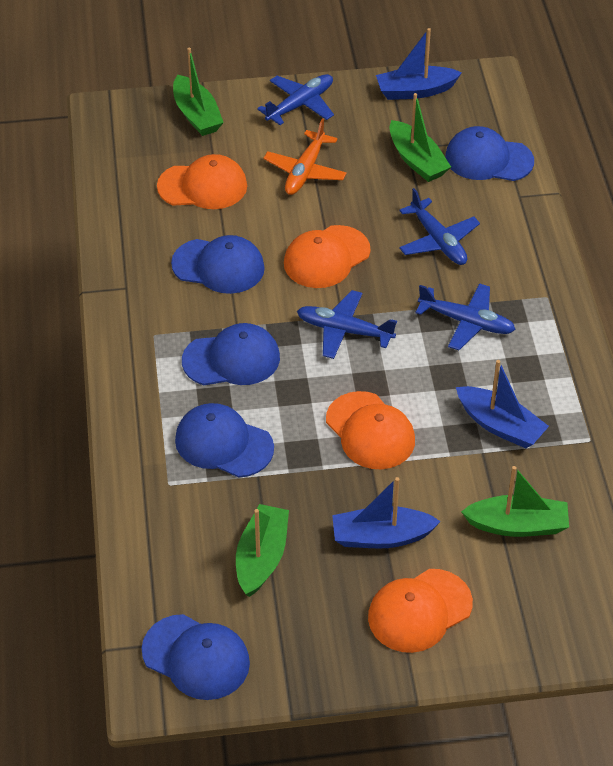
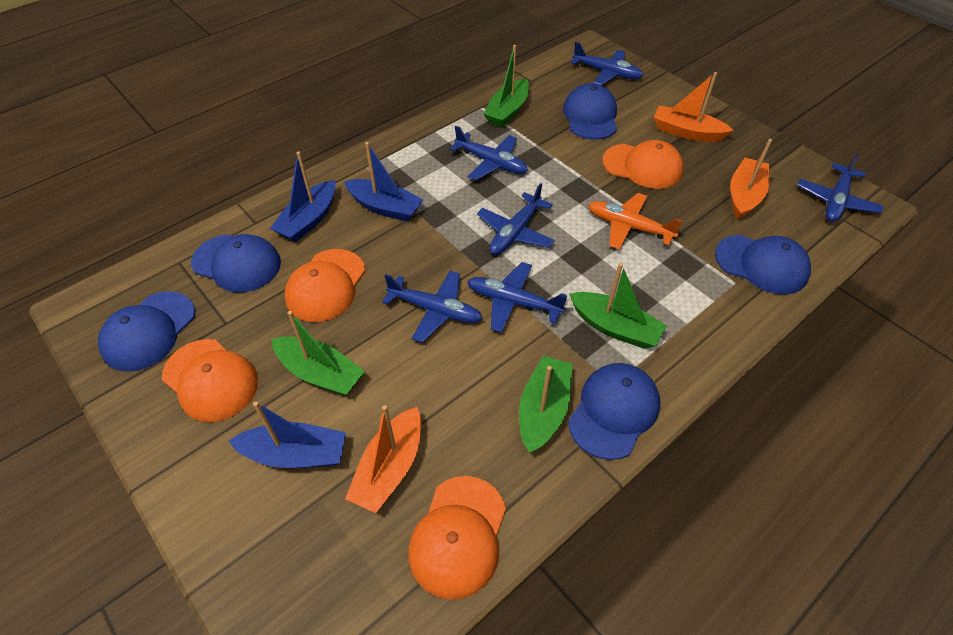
blue plane: 4 -> 6
orange boat: 0 -> 3

